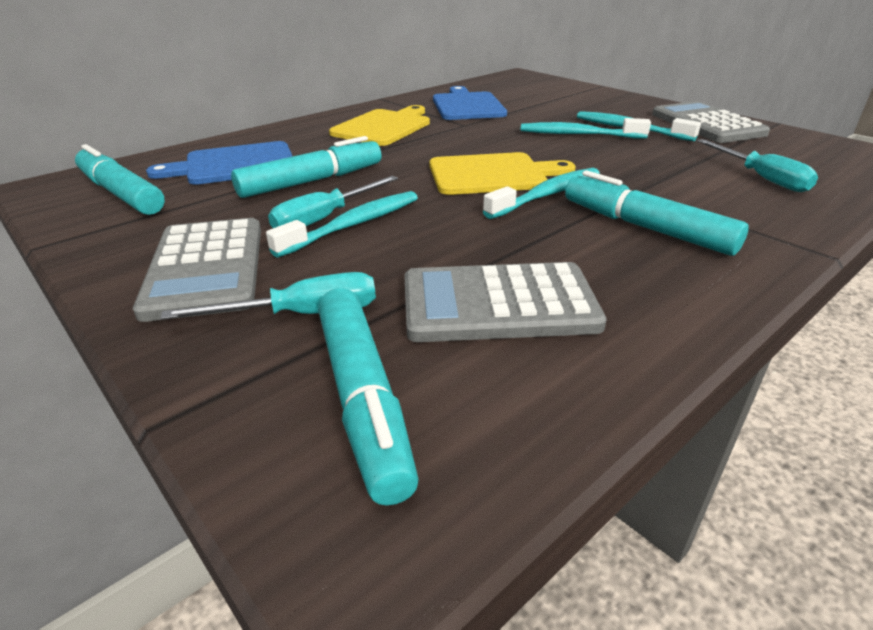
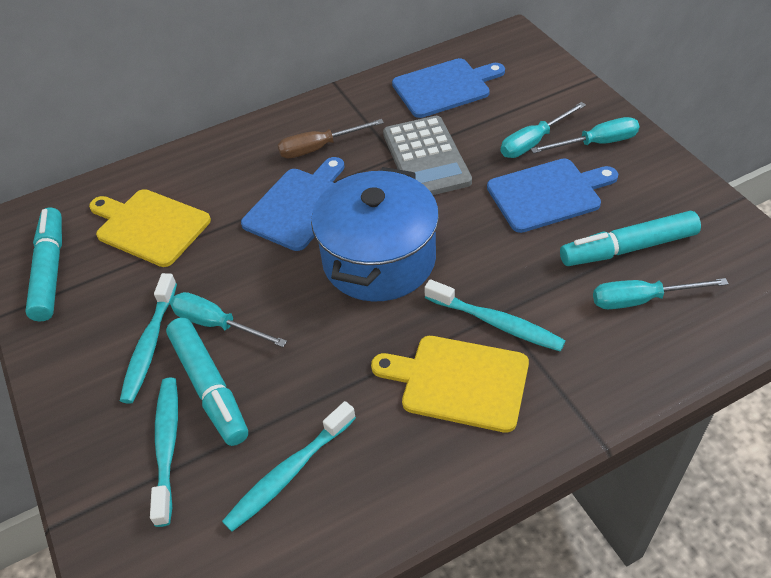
blue cutting board: 2 -> 3
blue pot: 0 -> 1
brown screwdriver: 0 -> 1
grey calculator: 3 -> 1
turquoise marker: 4 -> 3
turquoise screwdriver: 3 -> 4

